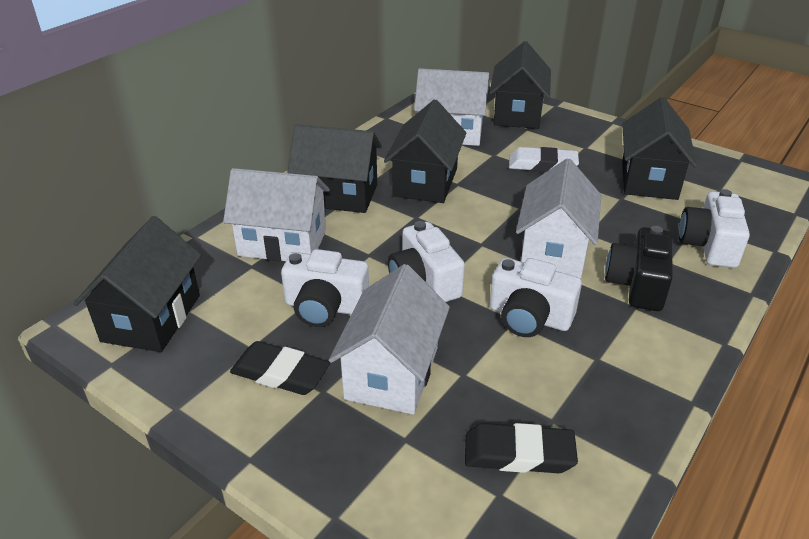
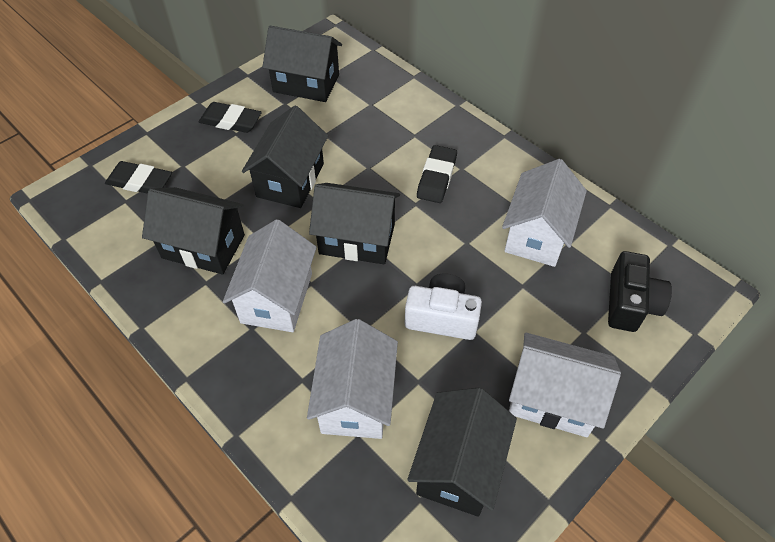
black eraser: 2 -> 3
white camera: 4 -> 1
white eraser: 1 -> 0

